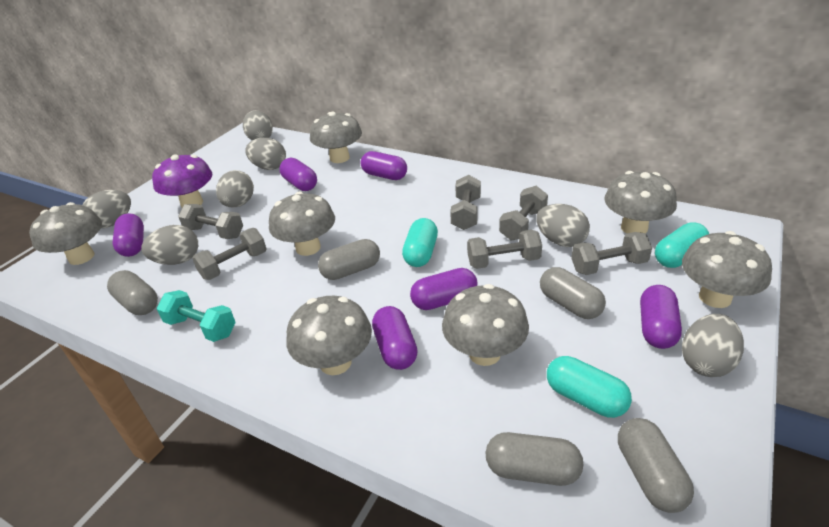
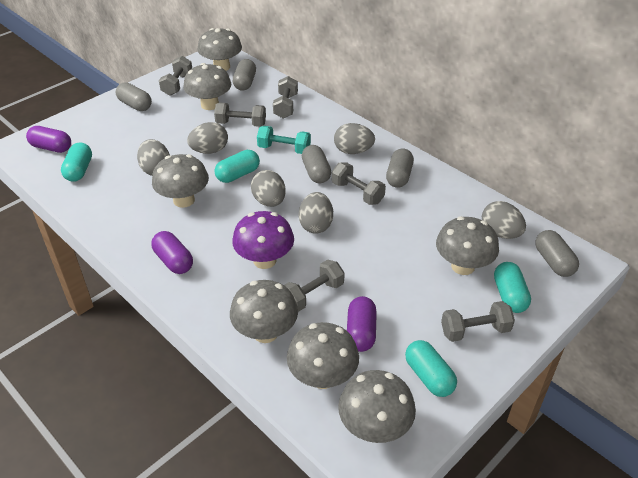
grey egg: 7 -> 6
purple capsule: 6 -> 3
turquoise capsule: 3 -> 4

